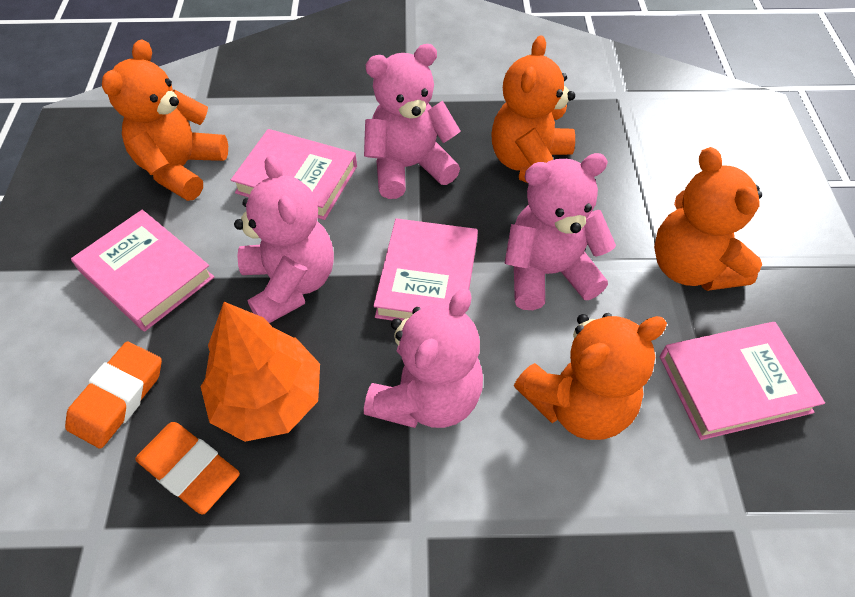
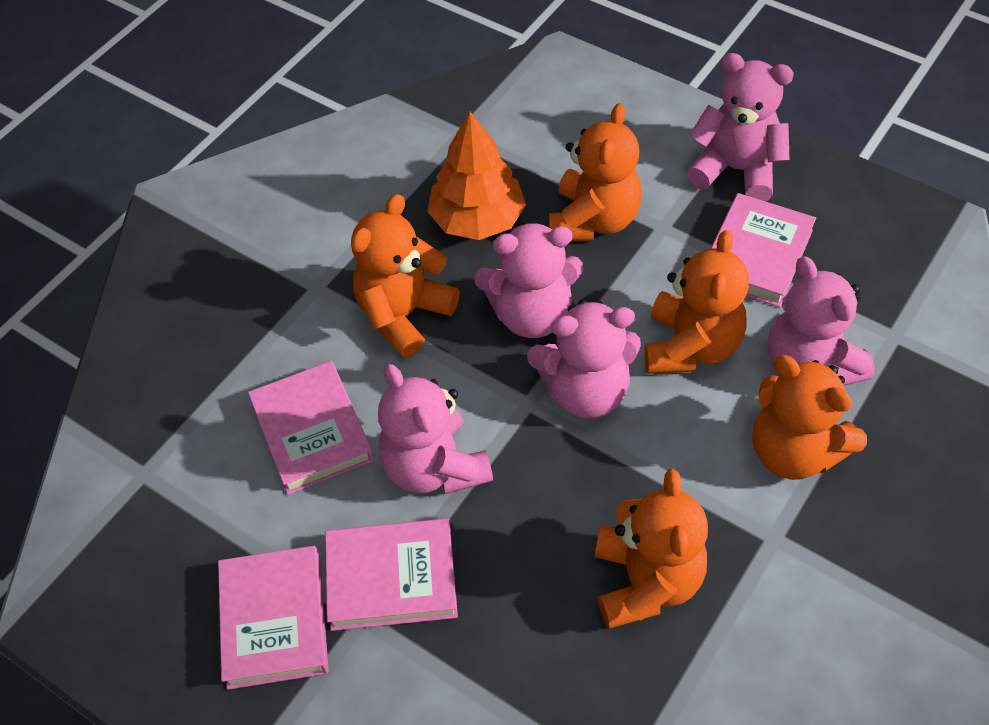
orange eraser: 2 -> 0
orange teddy bear: 4 -> 5
pink teddy bear: 4 -> 5

